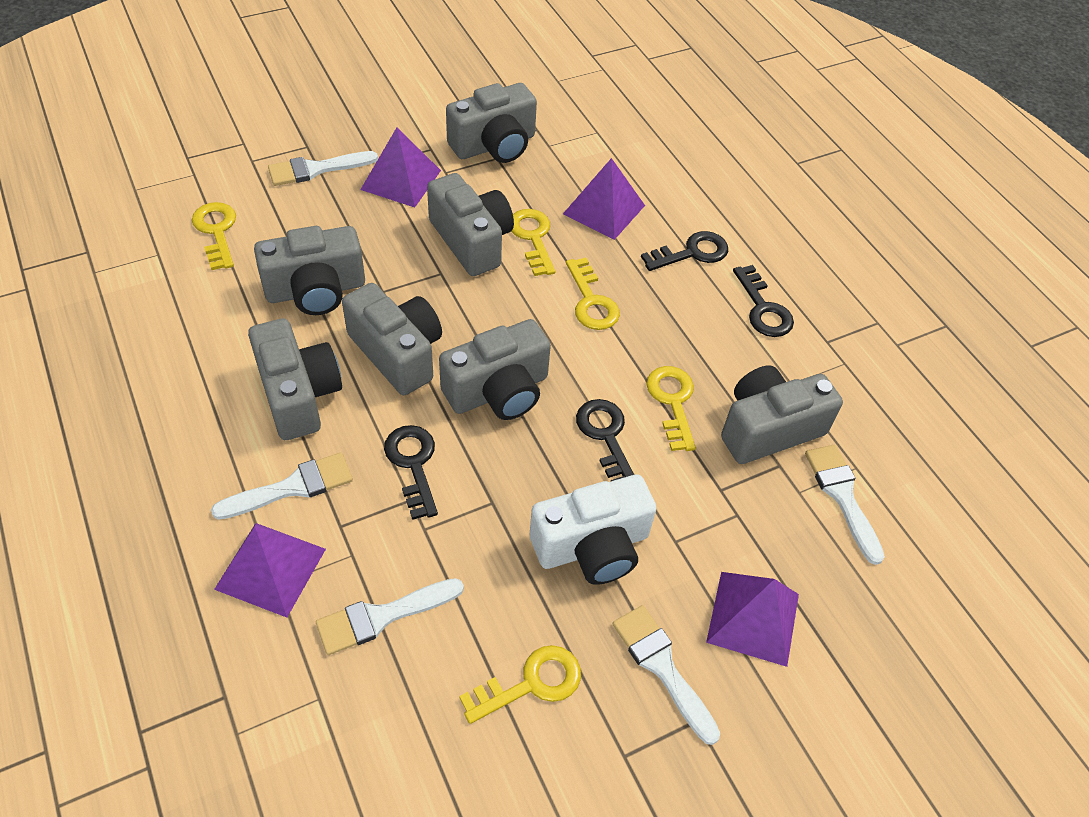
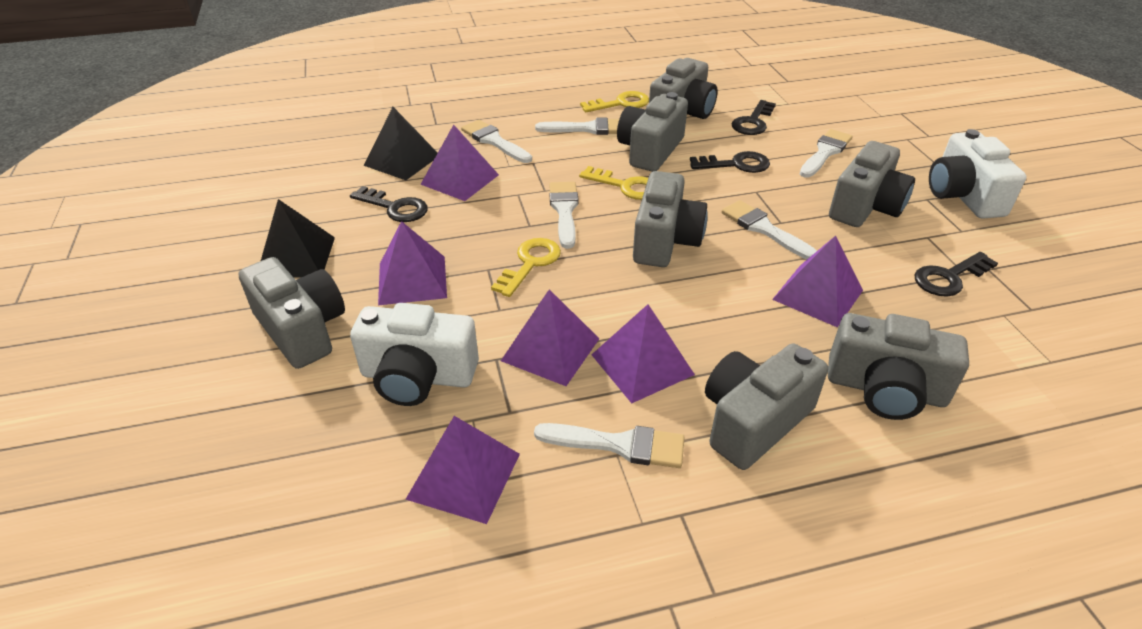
black pyramid: 0 -> 2
purple pyramid: 4 -> 6
white brush: 5 -> 6
white camera: 1 -> 2
yellow key: 5 -> 3

